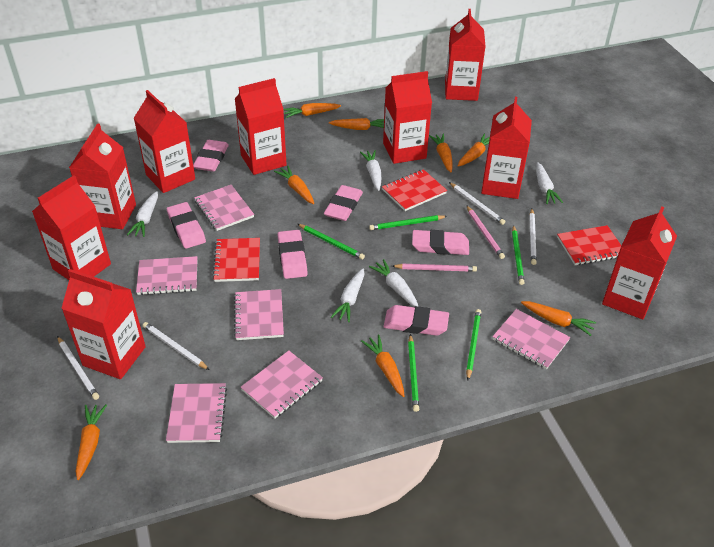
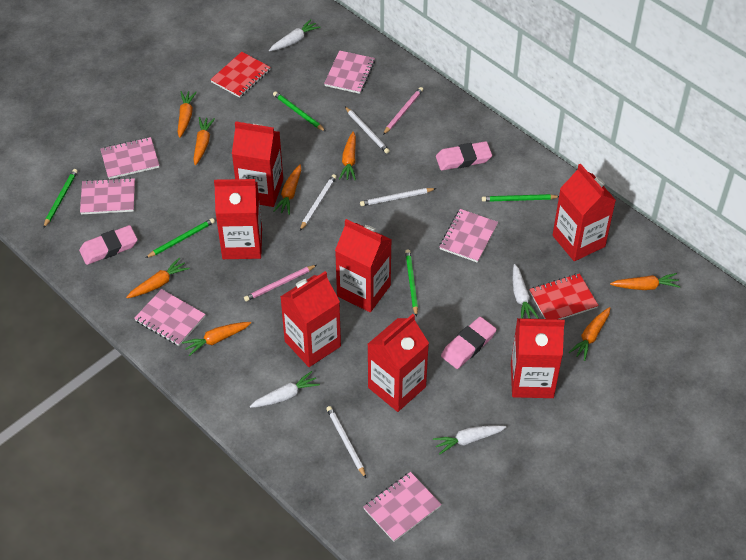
pink eraser: 6 -> 3
red carton: 9 -> 7
red notebook: 3 -> 2
white carrot: 5 -> 4

